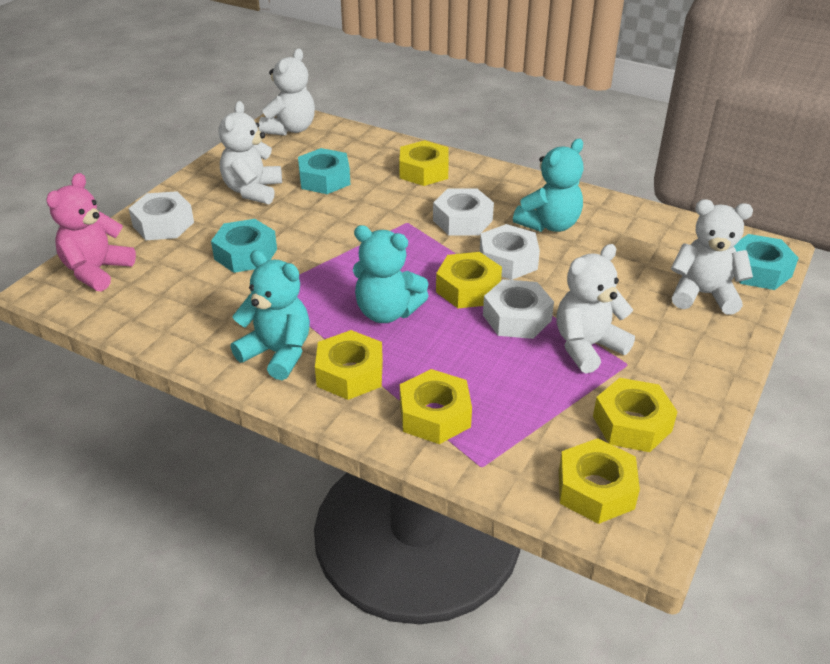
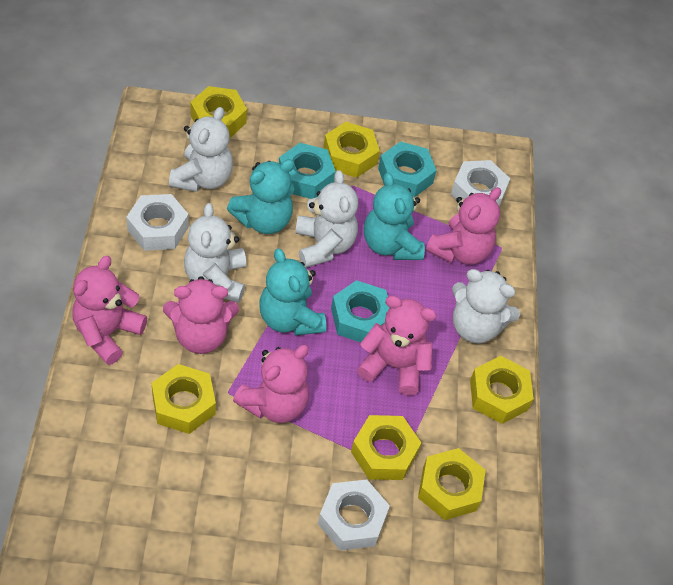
pink teddy bear: 1 -> 5
white nut: 4 -> 3

